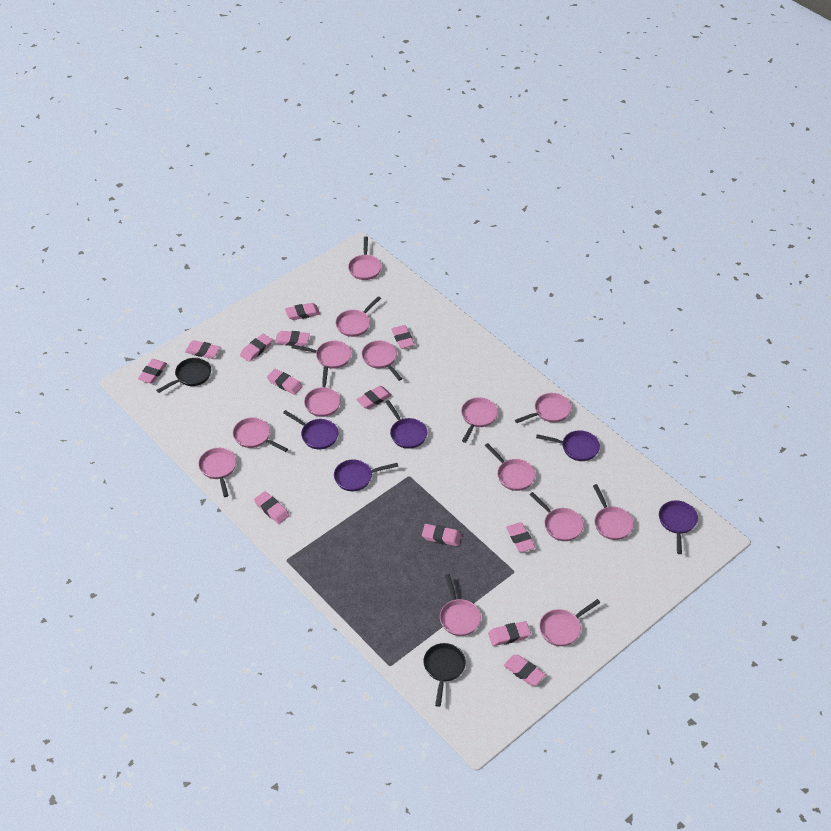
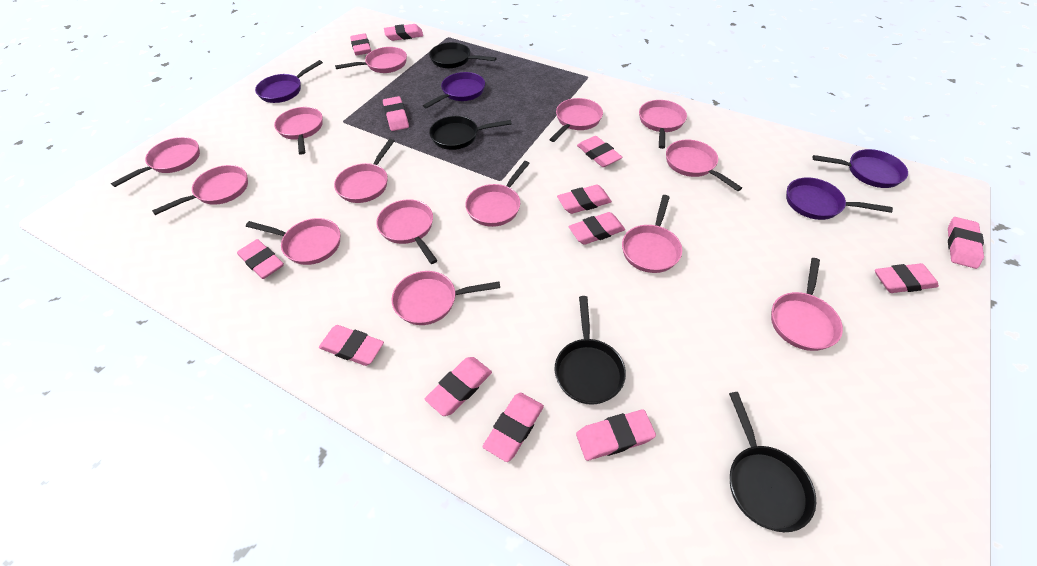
black pan: 2 -> 4
purple pan: 5 -> 4

